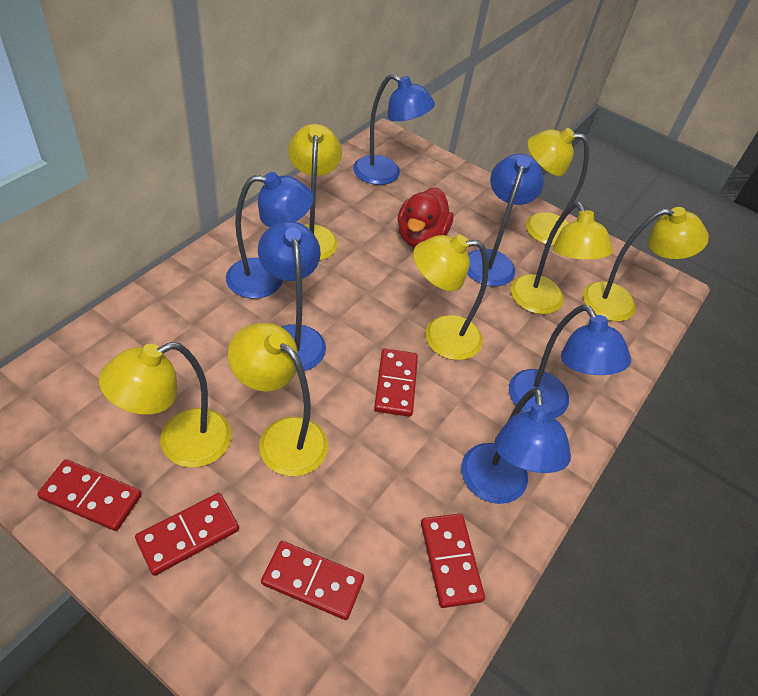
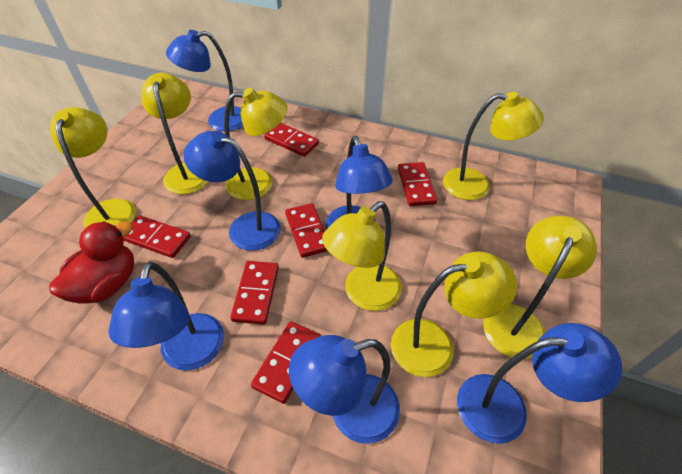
red domino: 5 -> 6

